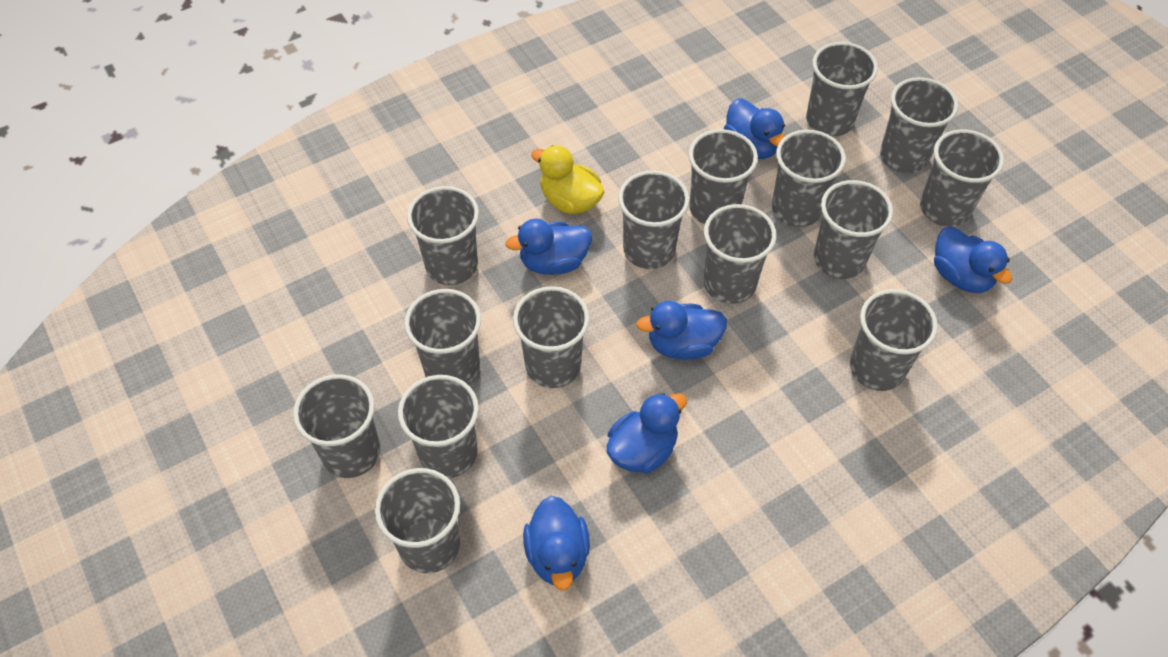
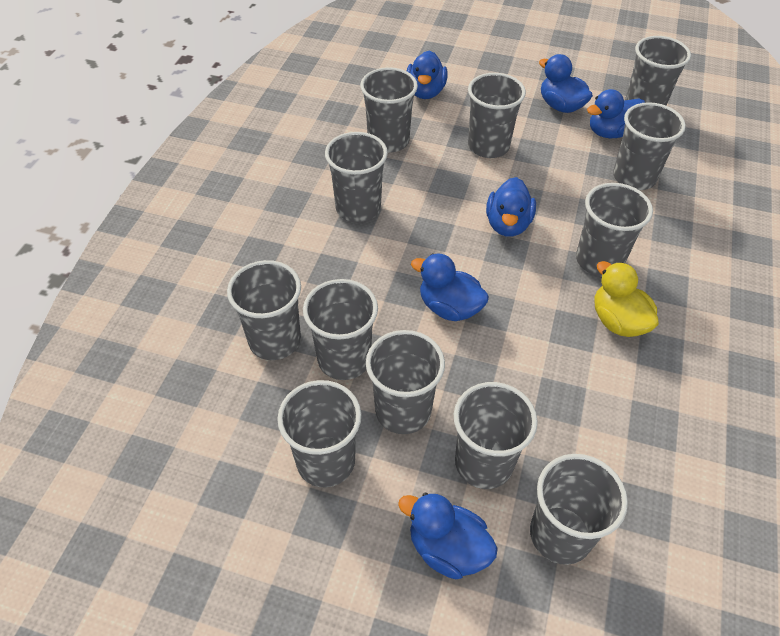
grey cup: 15 -> 12

